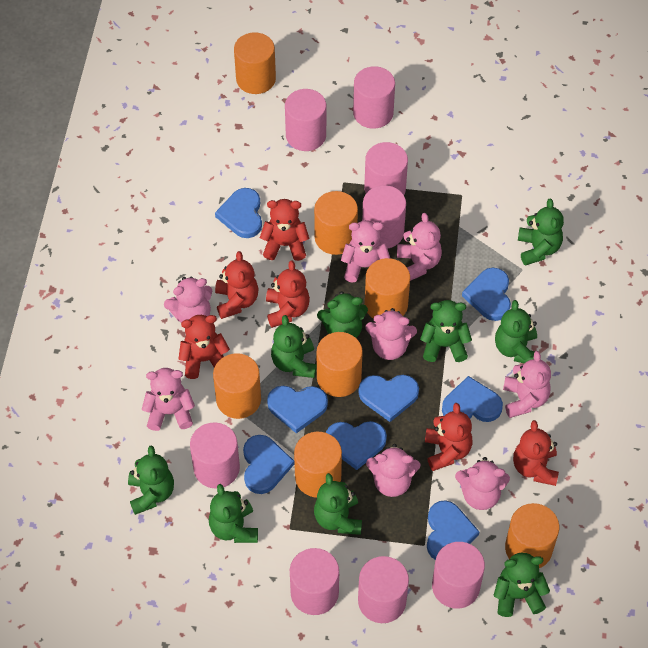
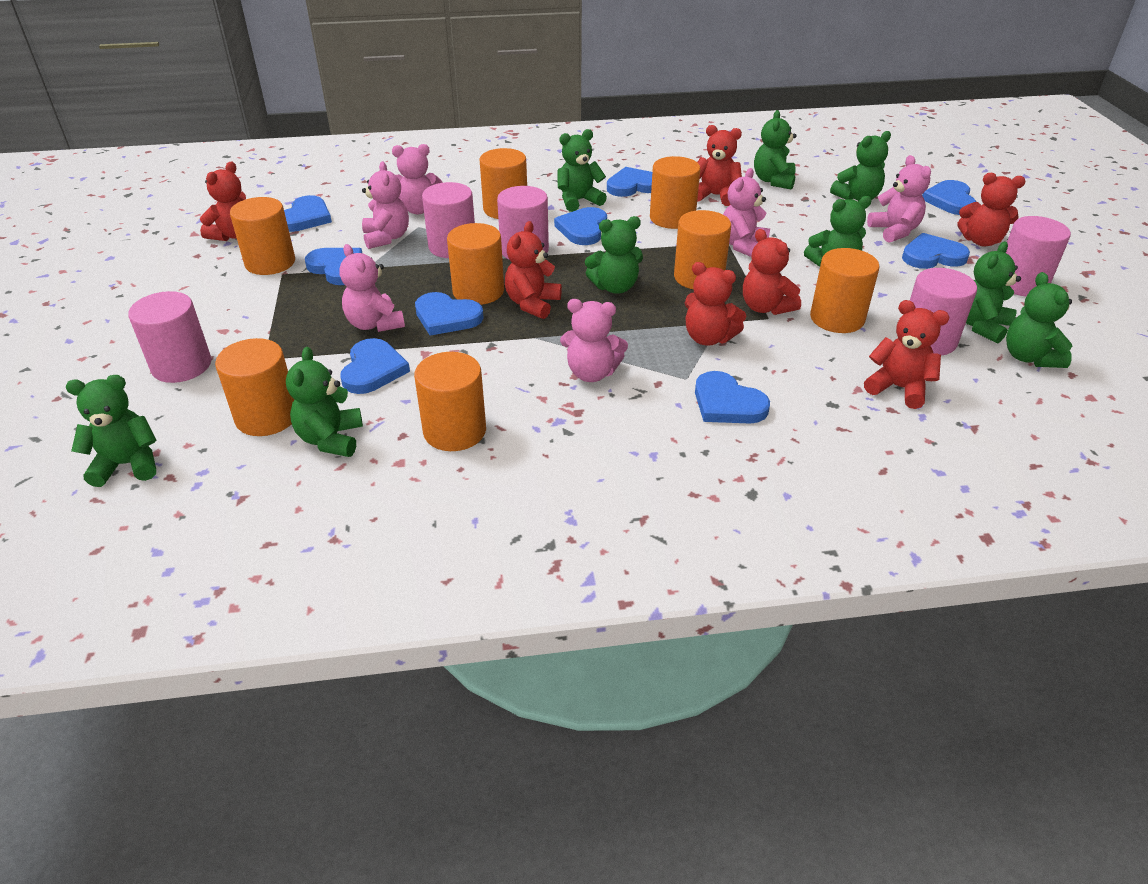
blue heart: 8 -> 9
orange cylinder: 7 -> 8
pink cylinder: 8 -> 5
pink teddy bear: 8 -> 6
red teddy bear: 6 -> 7

